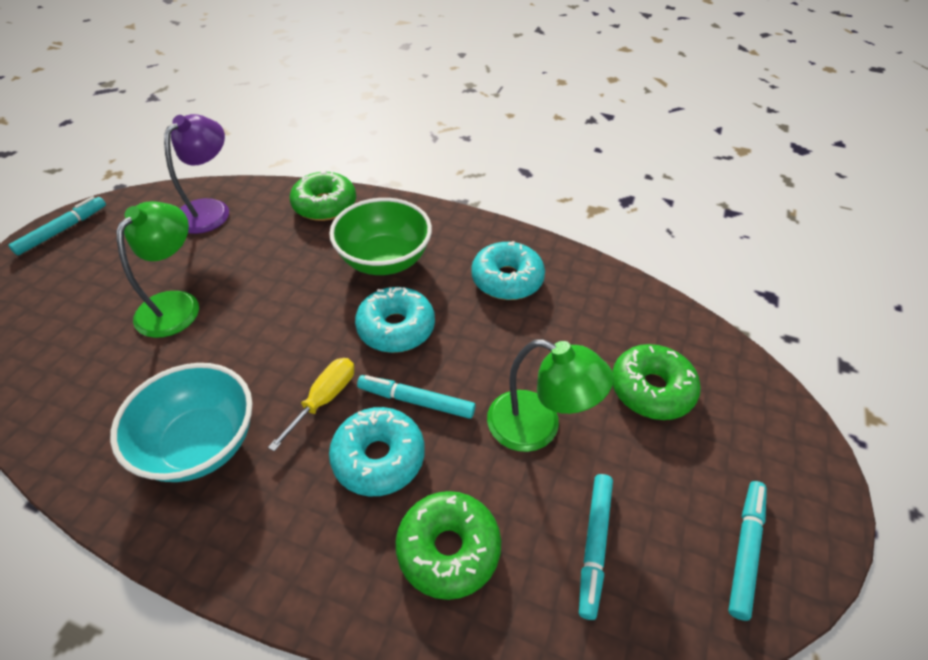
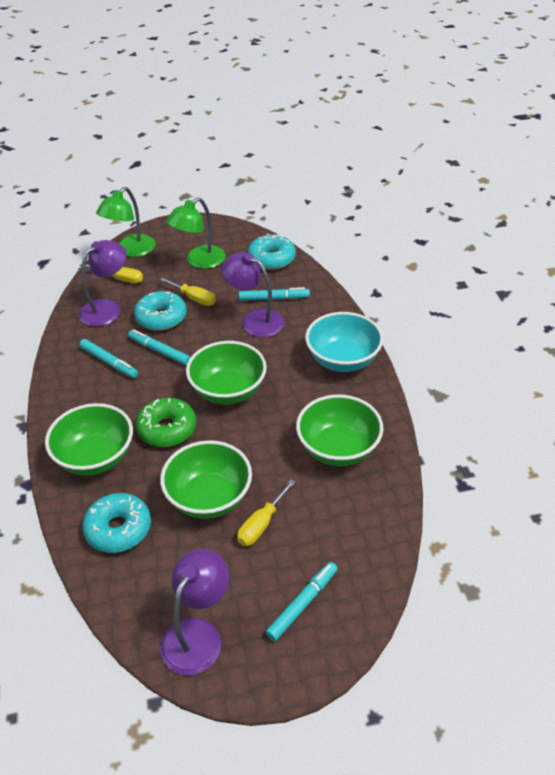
green bowl: 1 -> 4
green donut: 3 -> 1
purple lamp: 1 -> 3
yellow screwdriver: 1 -> 3

